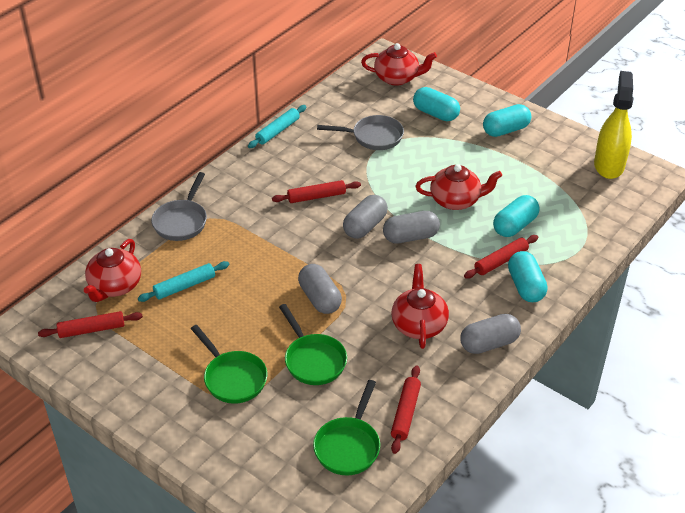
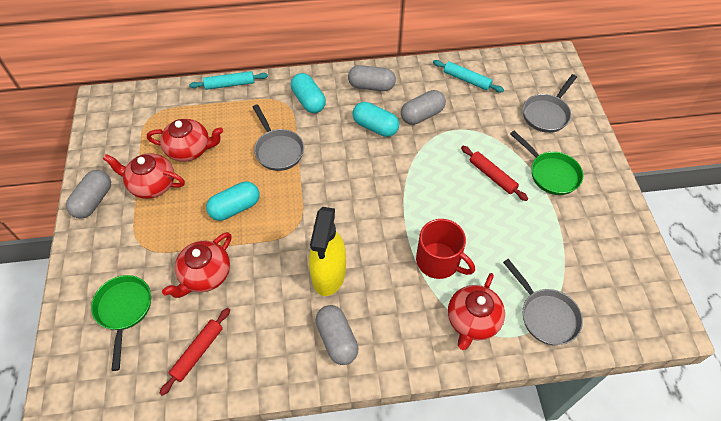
green pan: 3 -> 2
grey pan: 2 -> 3
red mug: 0 -> 1
red rolling pin: 4 -> 2
turquoise capsule: 4 -> 3

